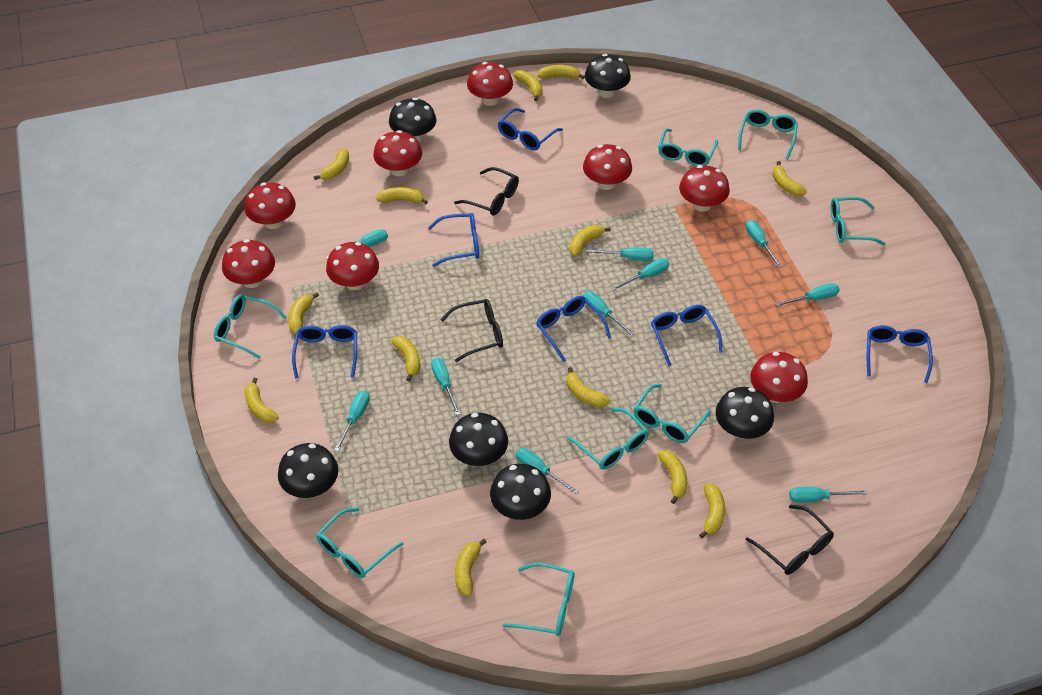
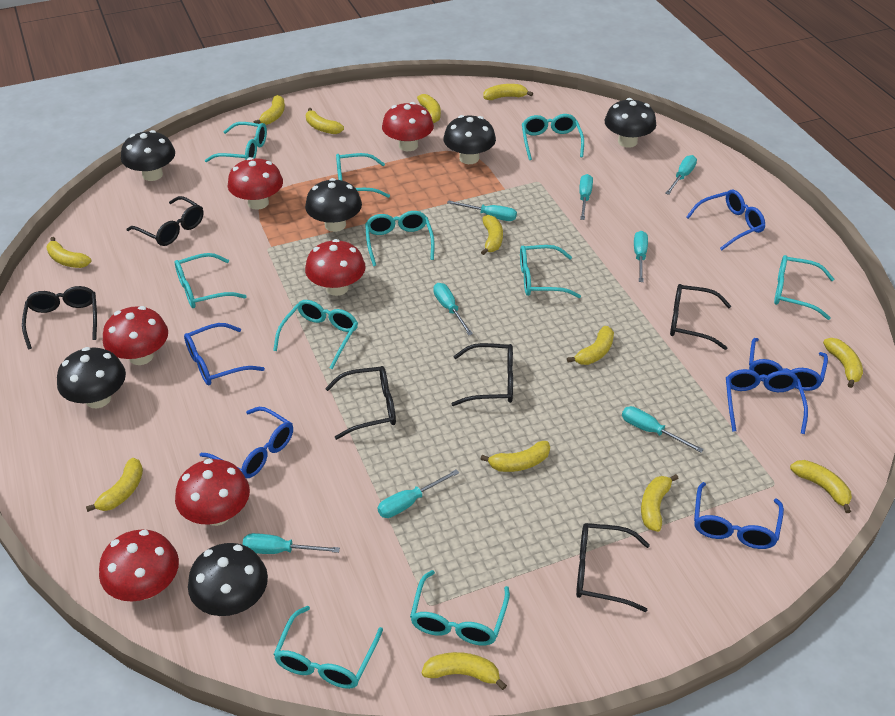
black glasses: 3 -> 6
red mushroom: 8 -> 6
turquoise glasses: 8 -> 10
turquoise screwdriver: 10 -> 8

